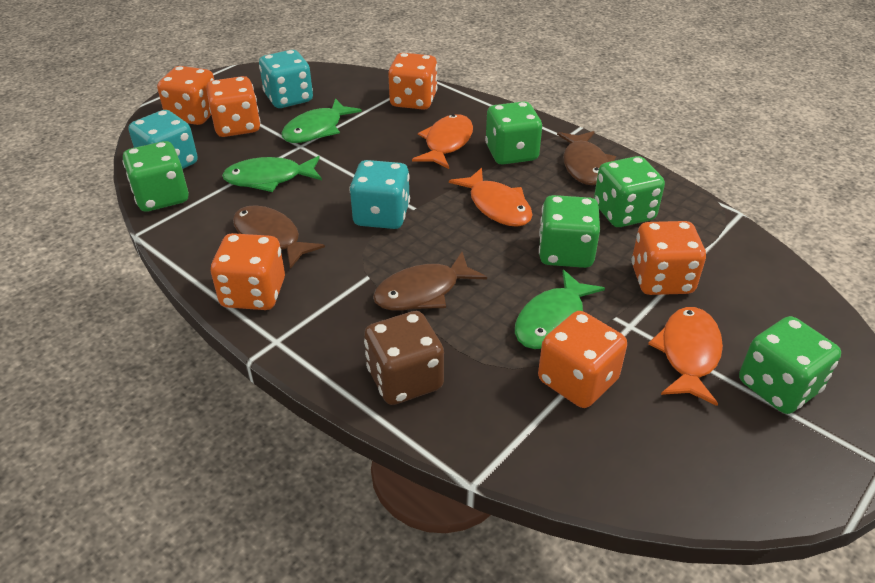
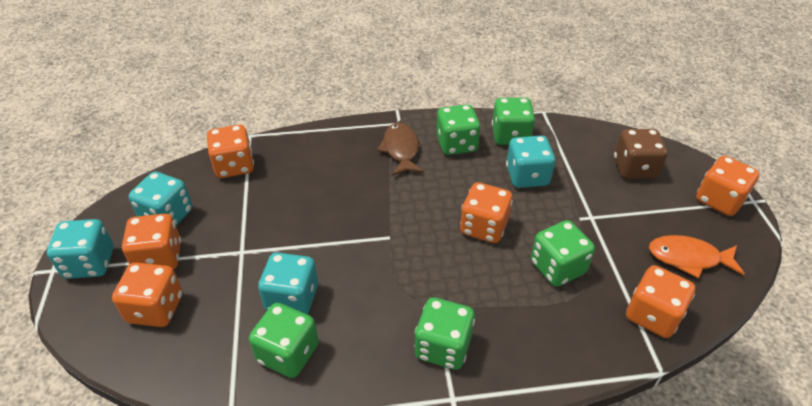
brown fish: 3 -> 1
green fish: 3 -> 0
orange fish: 3 -> 1
turquoise dice: 3 -> 4

